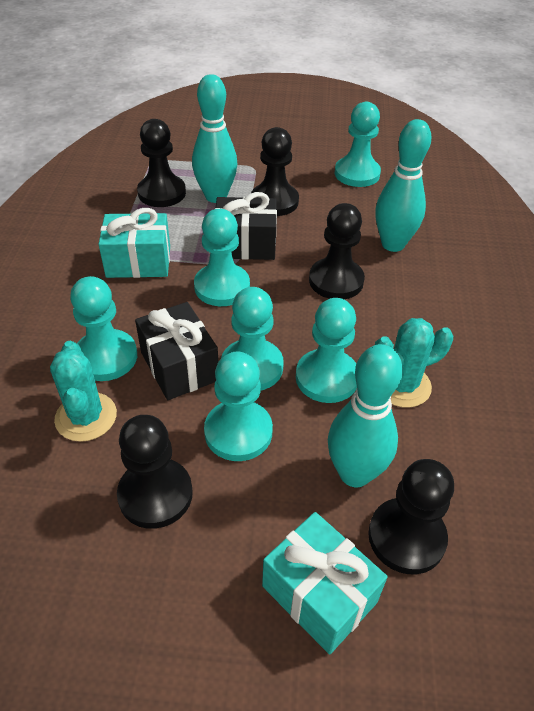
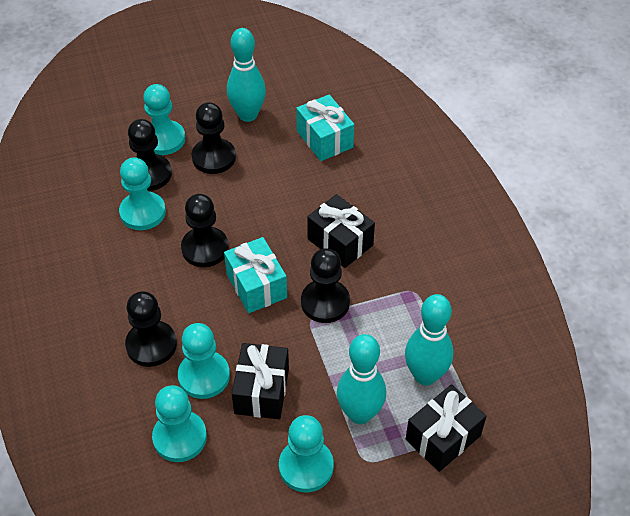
black gift: 2 -> 3
turquoise cactus: 2 -> 0
turquoise pawn: 6 -> 5

